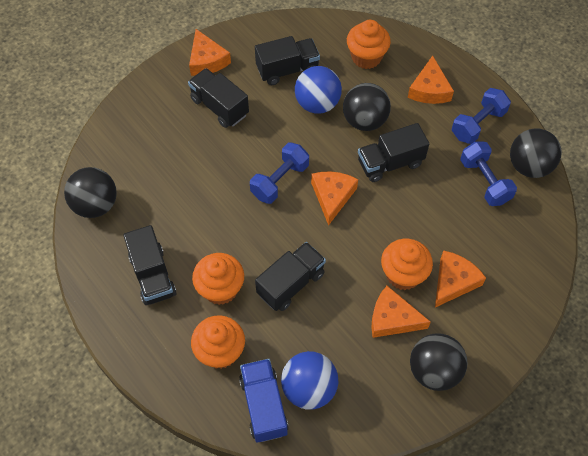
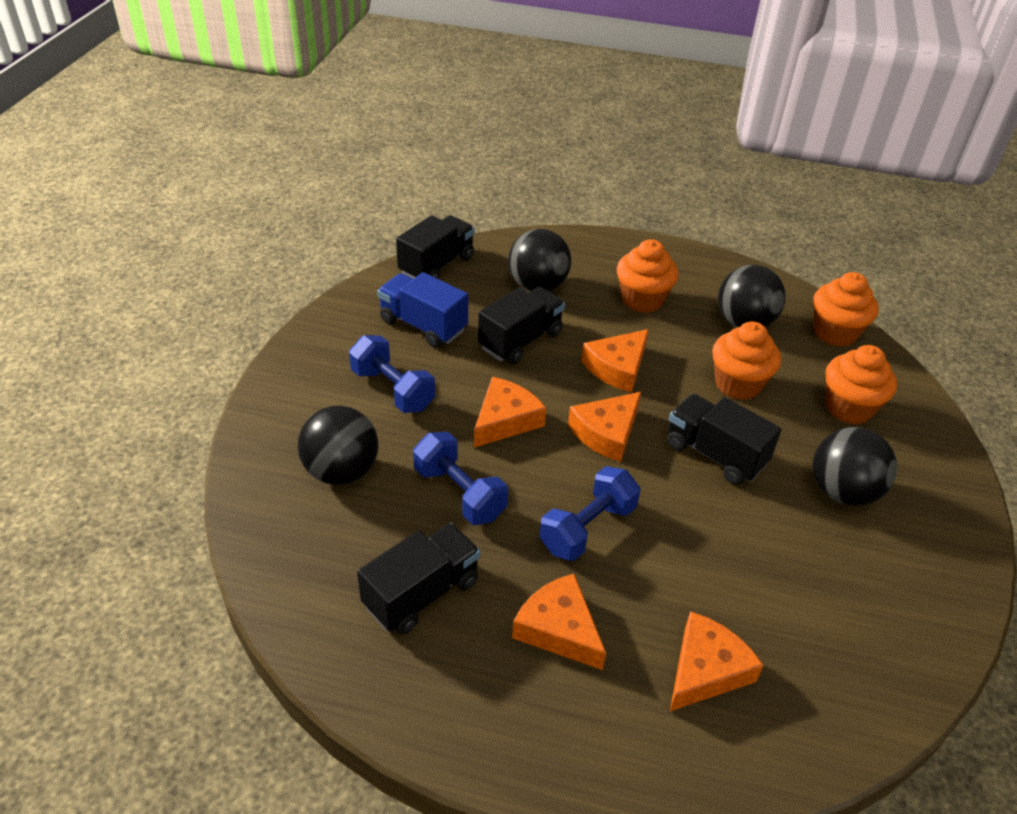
black truck: 5 -> 4
blue ball: 2 -> 0

